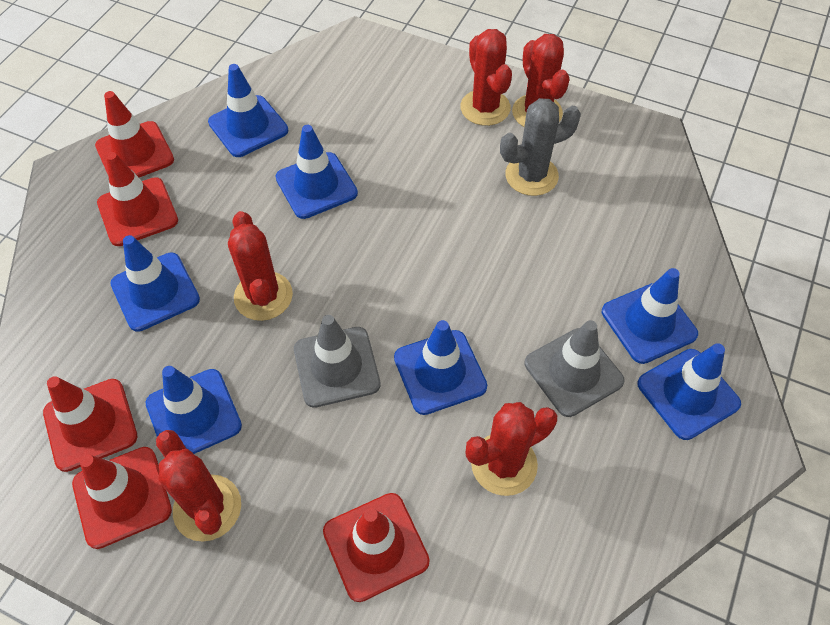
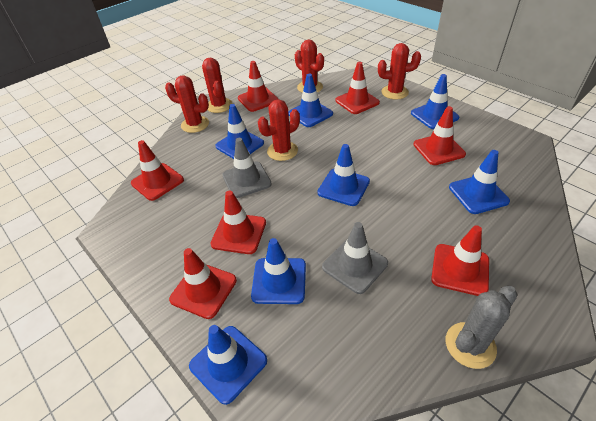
red traffic cone: 5 -> 7

